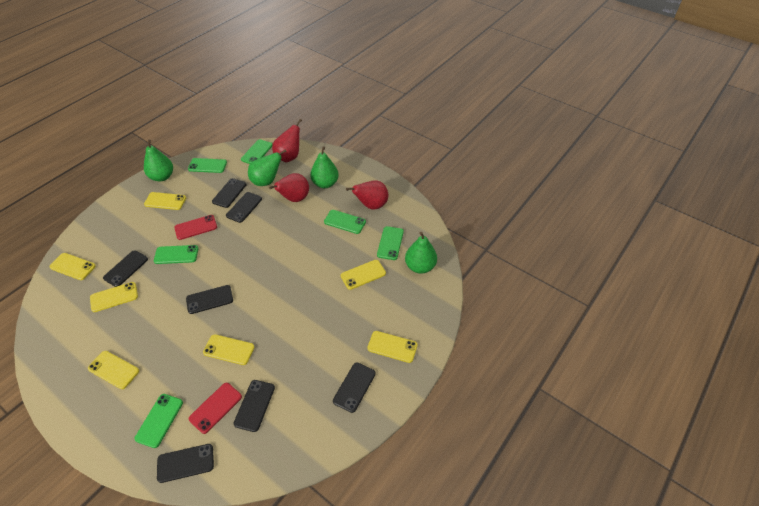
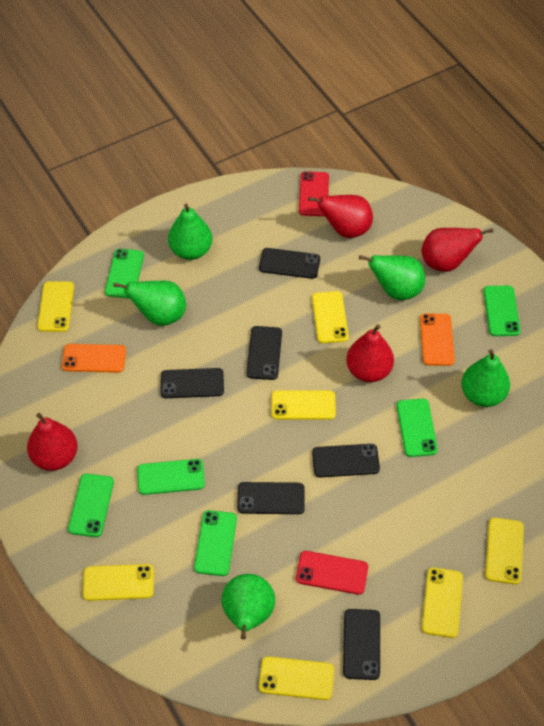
black phone: 7 -> 6
green pear: 4 -> 5
orange phone: 0 -> 2
red pear: 3 -> 4

